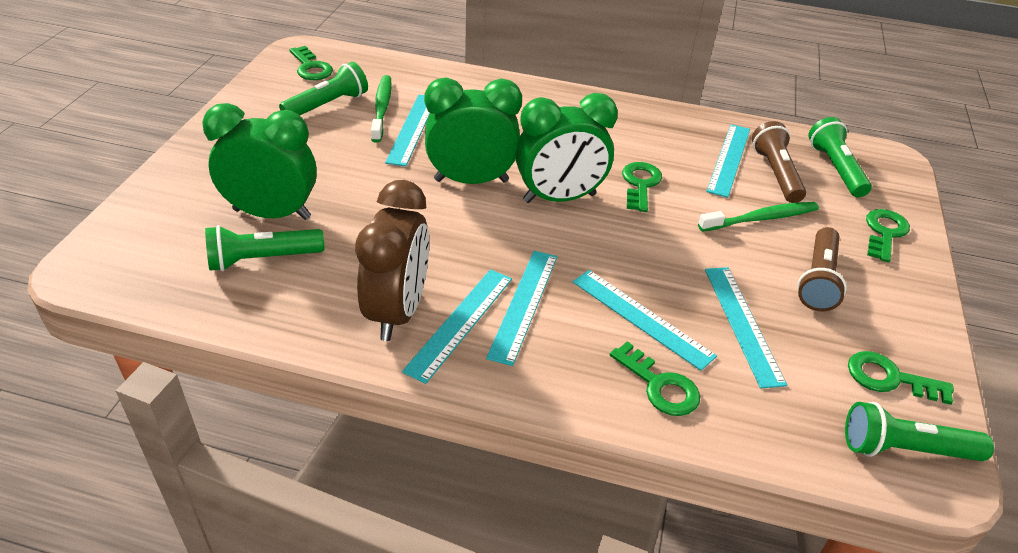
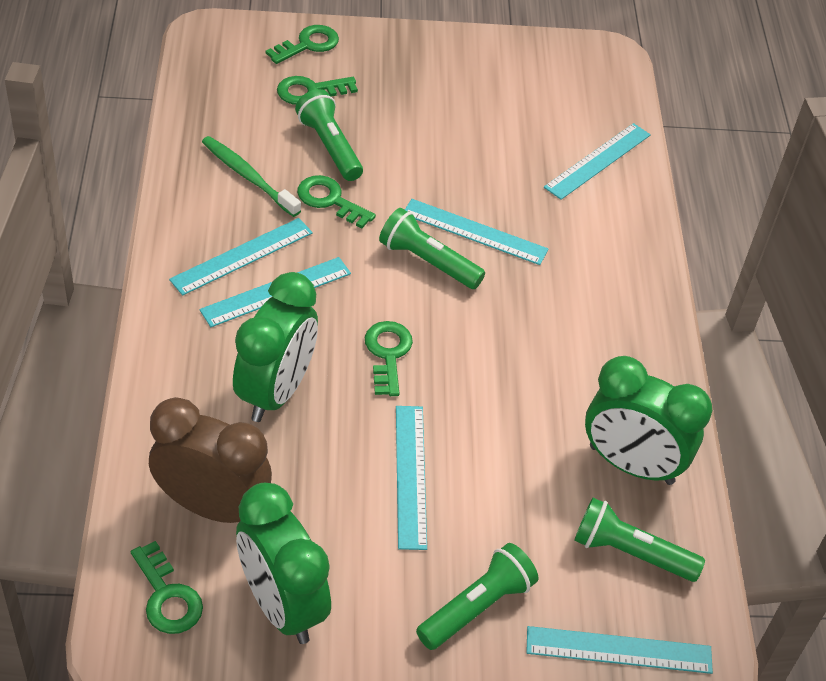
brown flashlight: 2 -> 0
green toothbrush: 2 -> 1

